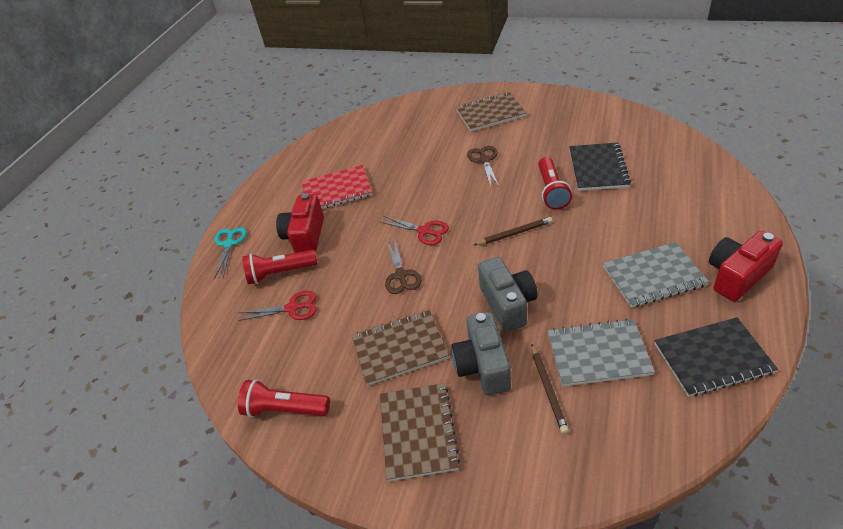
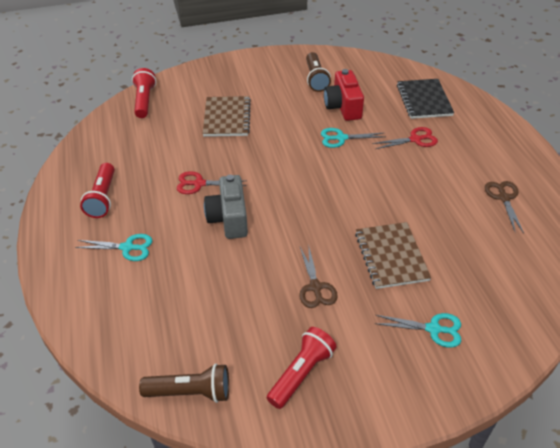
black notebook: 2 -> 1
brown flashlight: 0 -> 2
brown notebook: 3 -> 2
brown pencil: 2 -> 0
grey camera: 2 -> 1
grey notebook: 2 -> 0
red camera: 2 -> 1
red notebook: 1 -> 0
turquoise scissors: 1 -> 3

